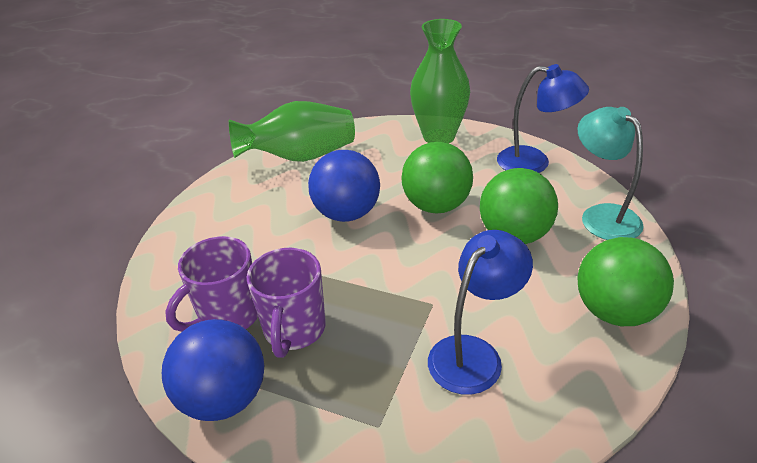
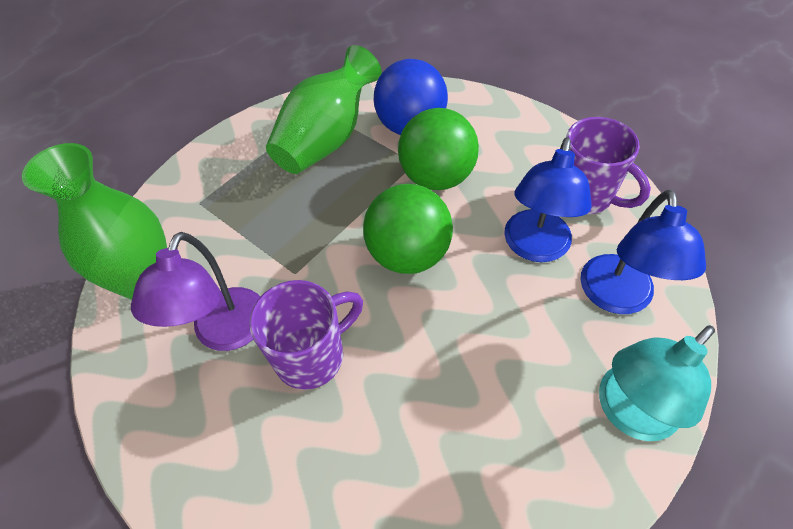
blue ball: 2 -> 1
green ball: 3 -> 2
purple lamp: 0 -> 1

